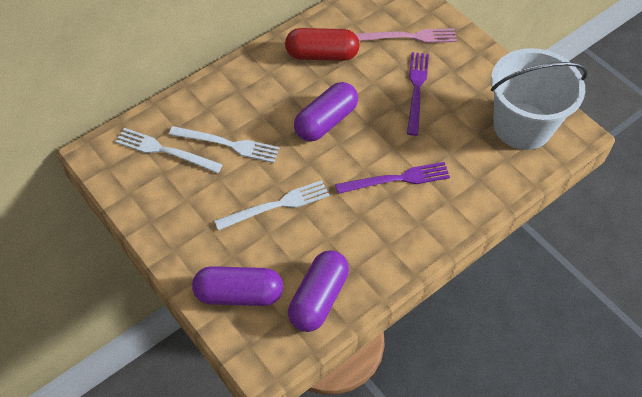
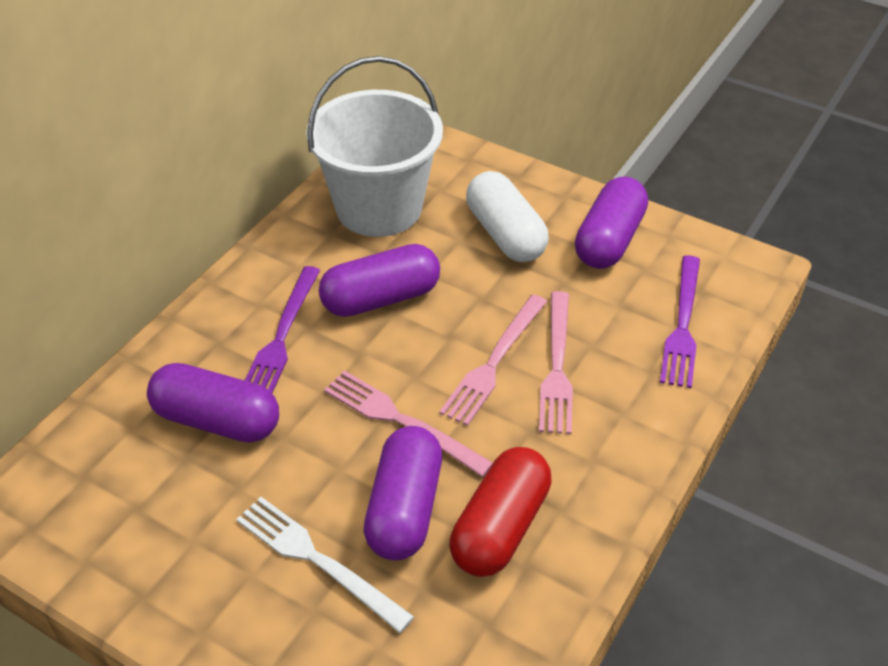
pink fork: 1 -> 3
purple capsule: 3 -> 4
white capsule: 0 -> 1
white fork: 3 -> 1

